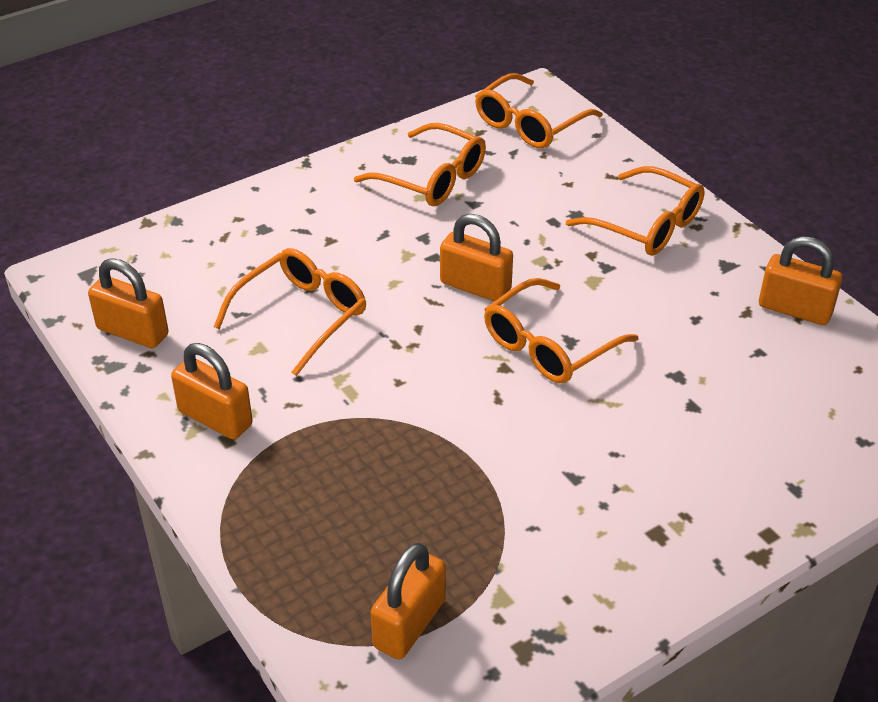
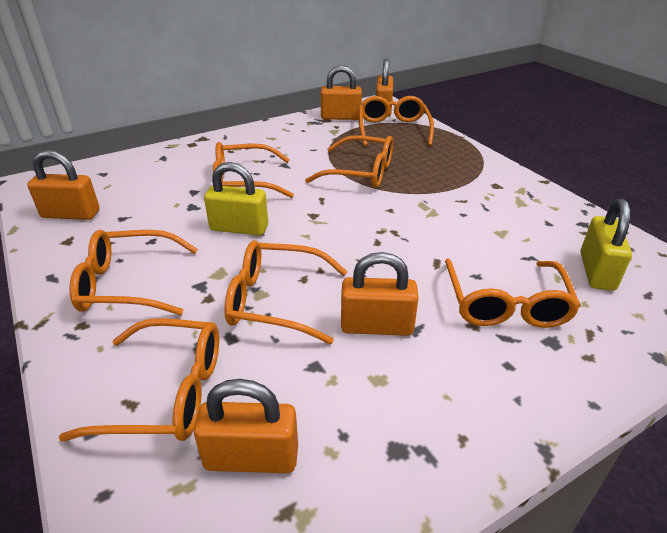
orange glasses: 5 -> 7
yellow padlock: 0 -> 2

